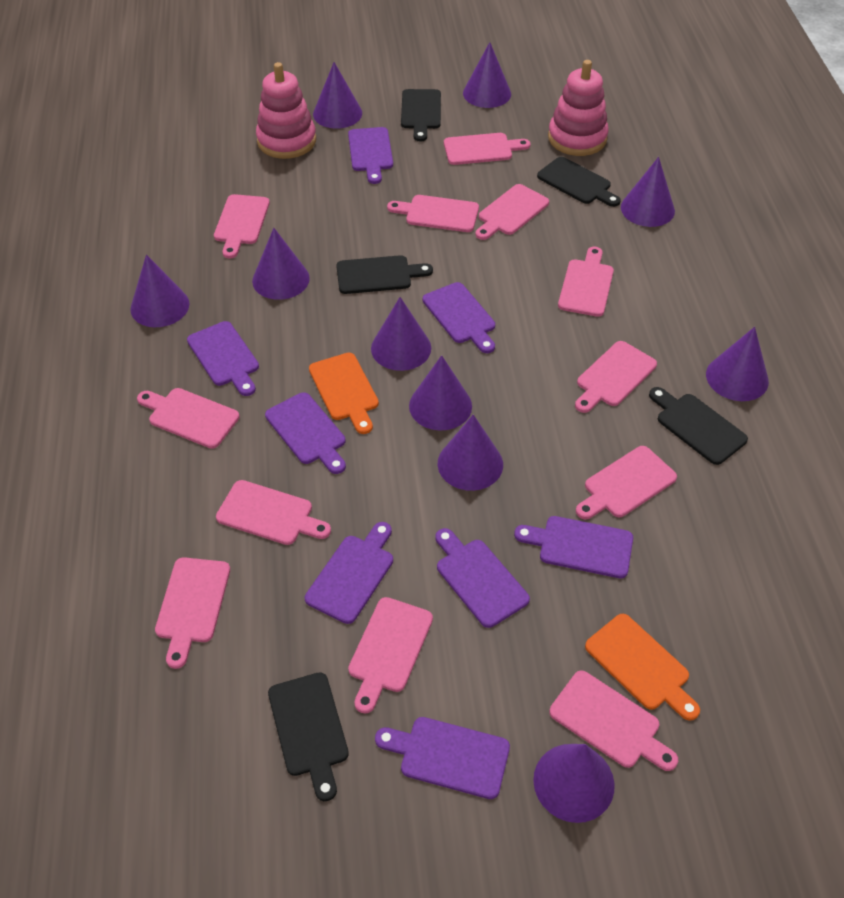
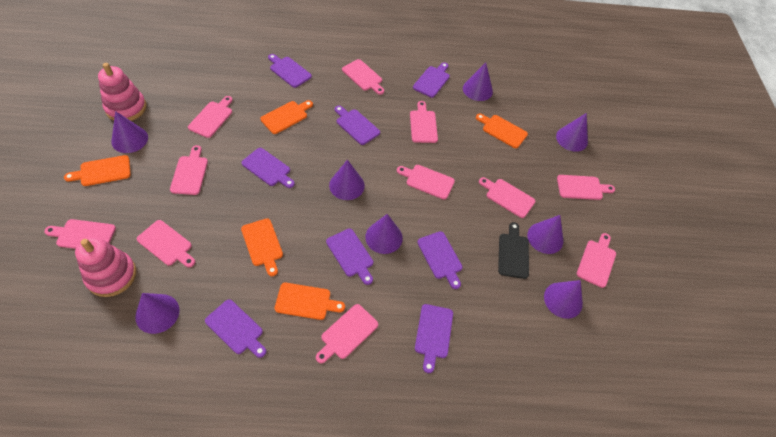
black cutting board: 5 -> 1
orange cutting board: 2 -> 5
pink cutting board: 12 -> 11
purple cone: 10 -> 8

